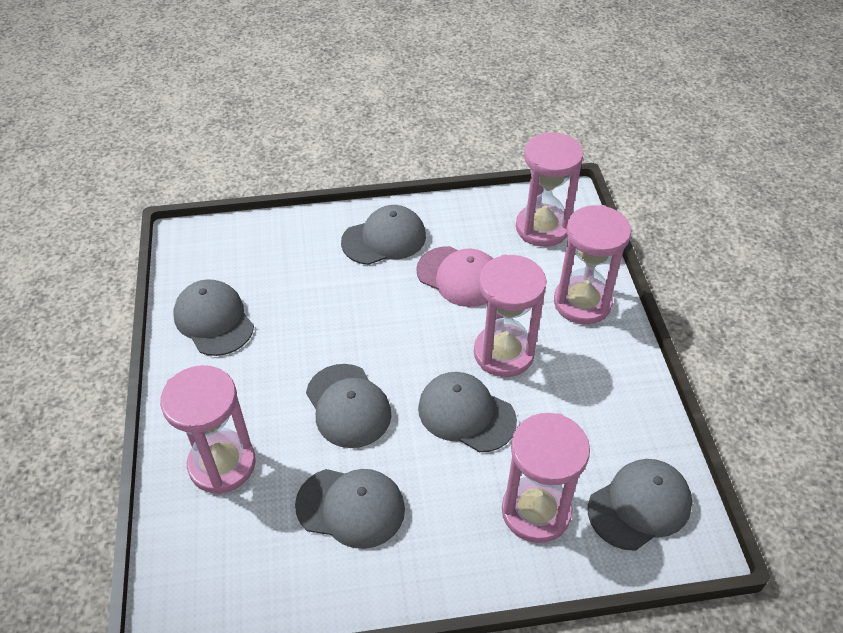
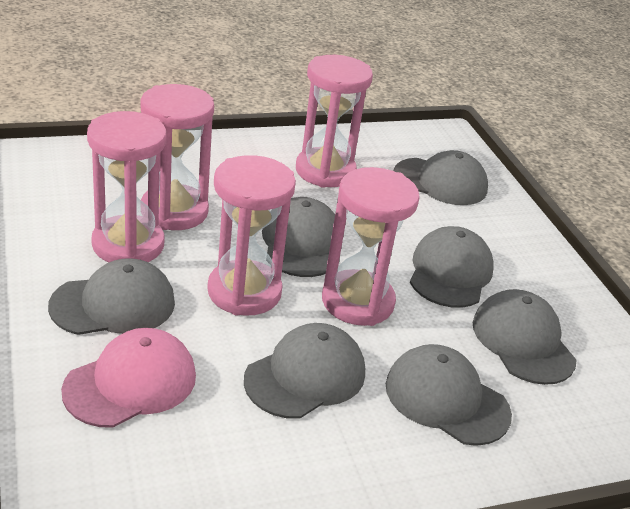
grey cap: 6 -> 7

